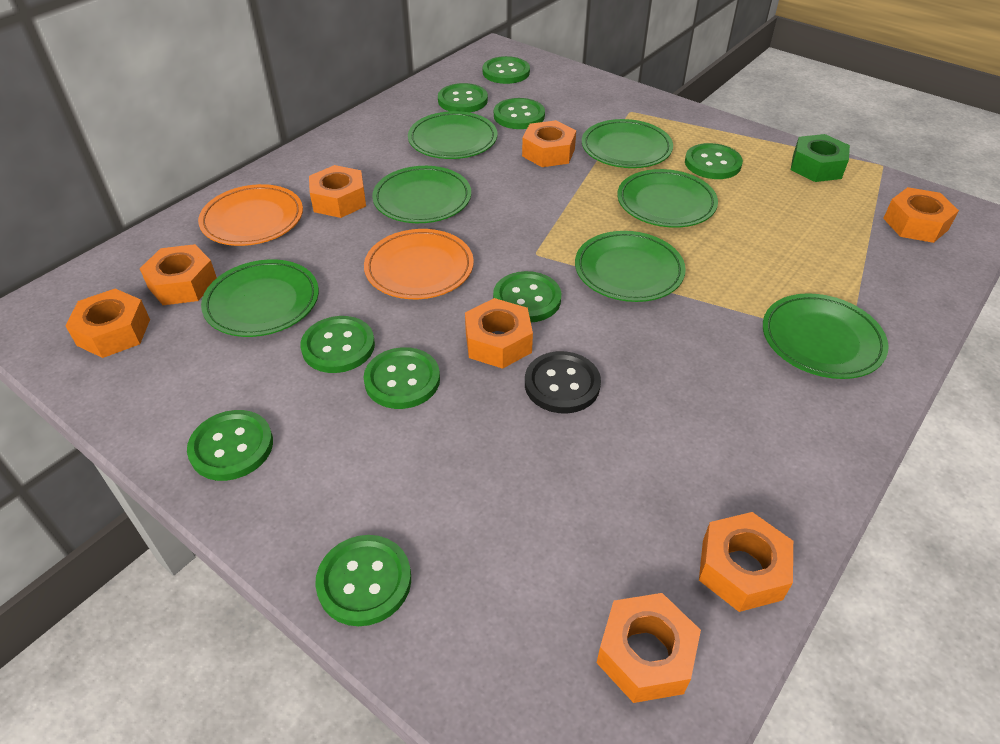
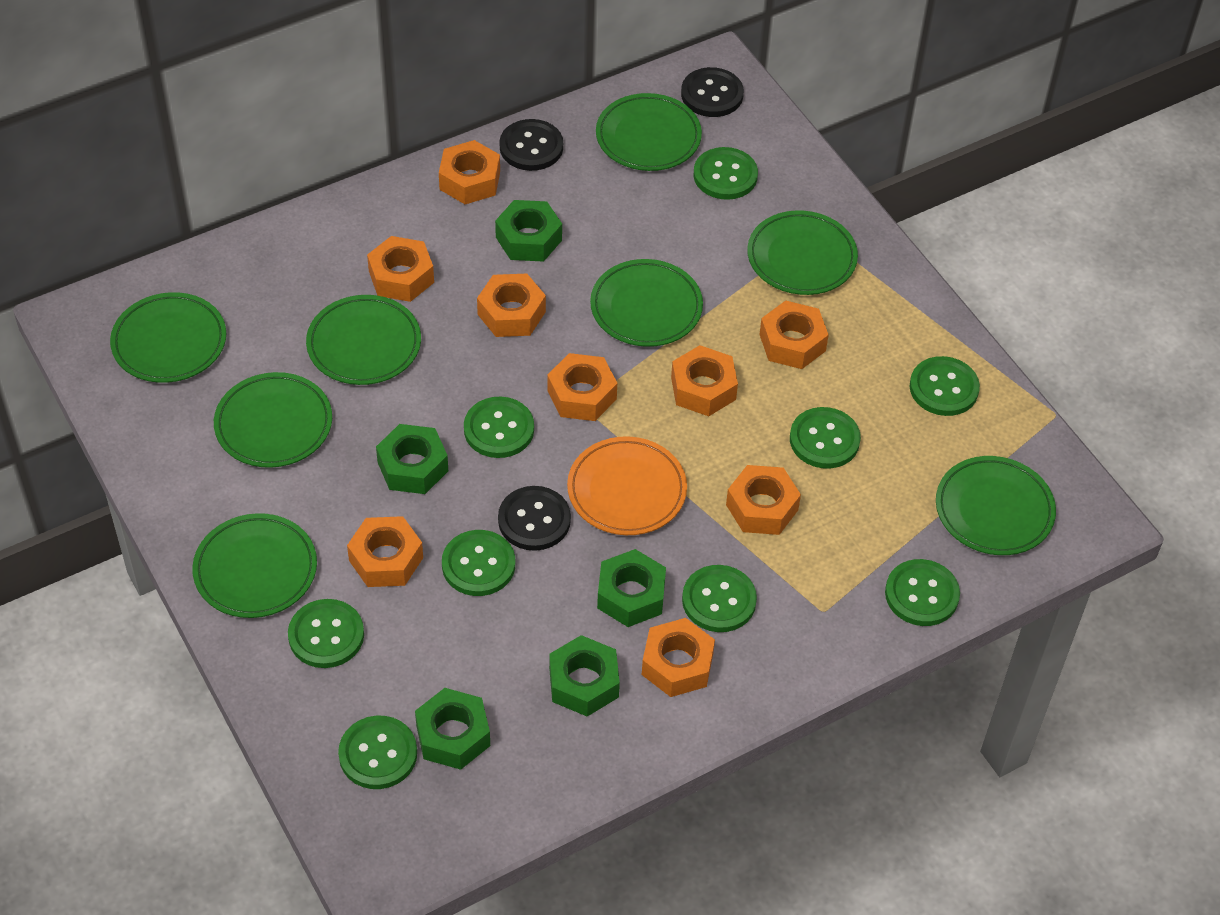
black button: 1 -> 3
green nut: 1 -> 5
green plate: 7 -> 8
orange nut: 8 -> 9
orange plate: 2 -> 1

